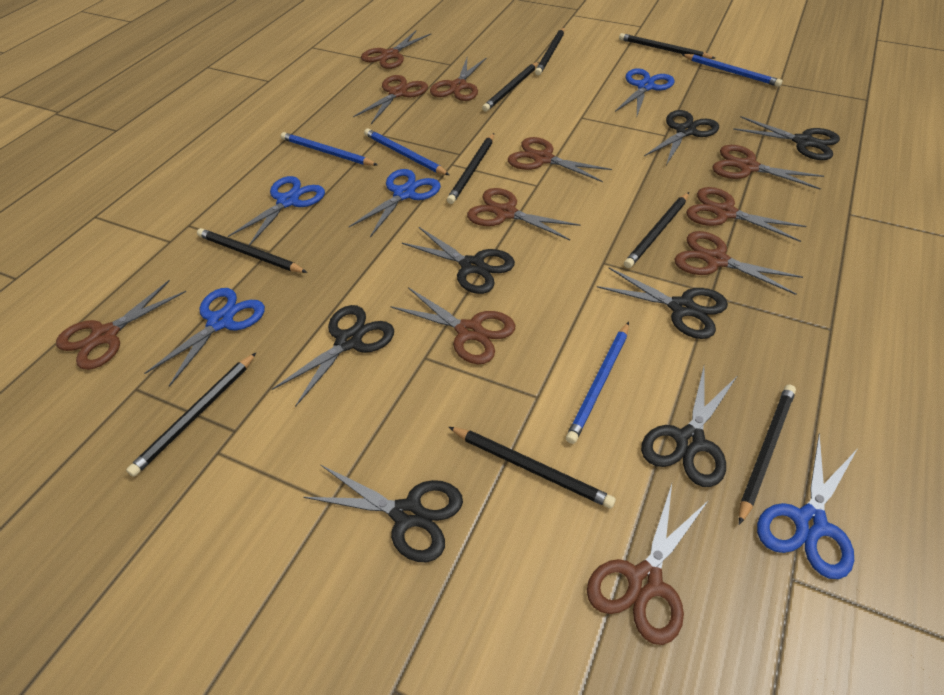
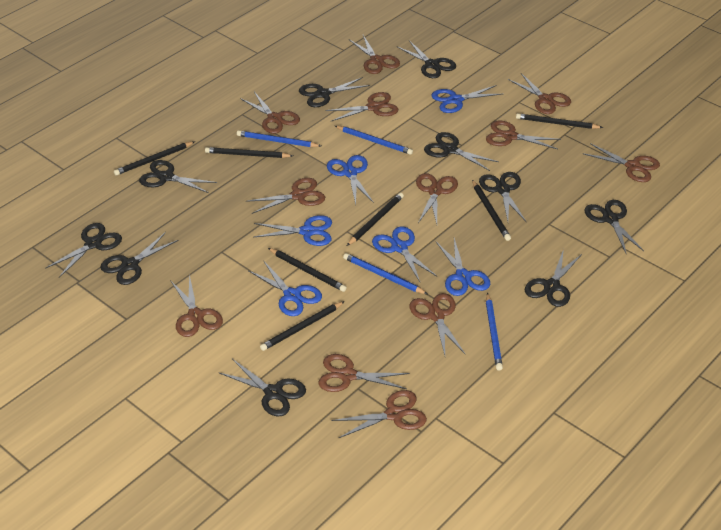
black pencil: 9 -> 7
black scissors: 7 -> 10
blue scissors: 5 -> 6
brown scissors: 11 -> 12

